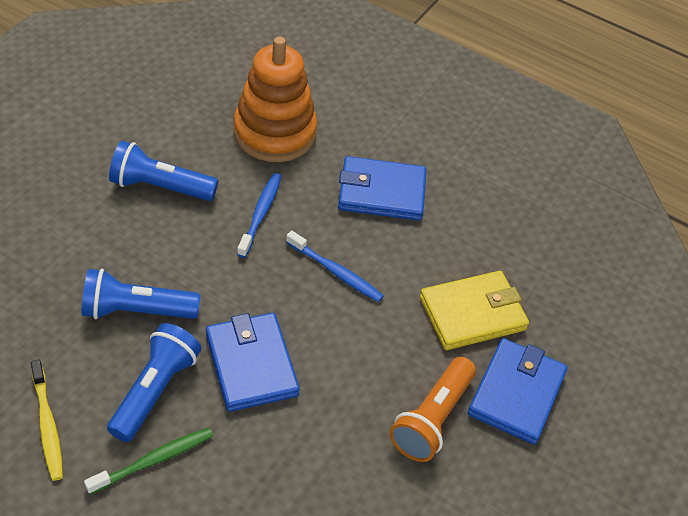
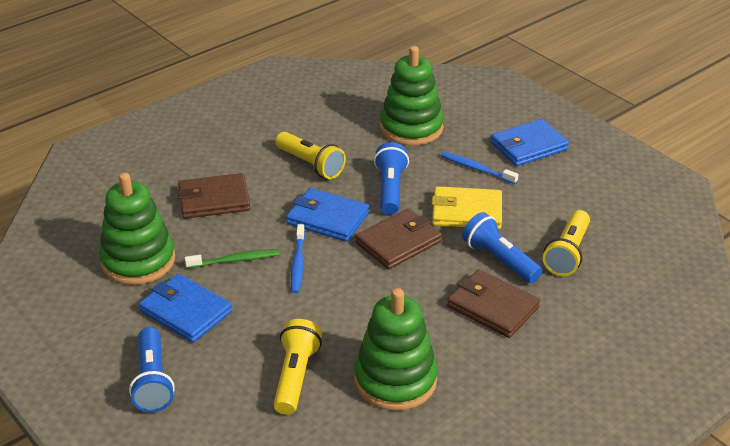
brown wallet: 0 -> 3
green stacking toy: 0 -> 3
orange flashlight: 1 -> 0
orange stacking toy: 1 -> 0
yellow flashlight: 0 -> 3
yellow toothbrush: 1 -> 0

